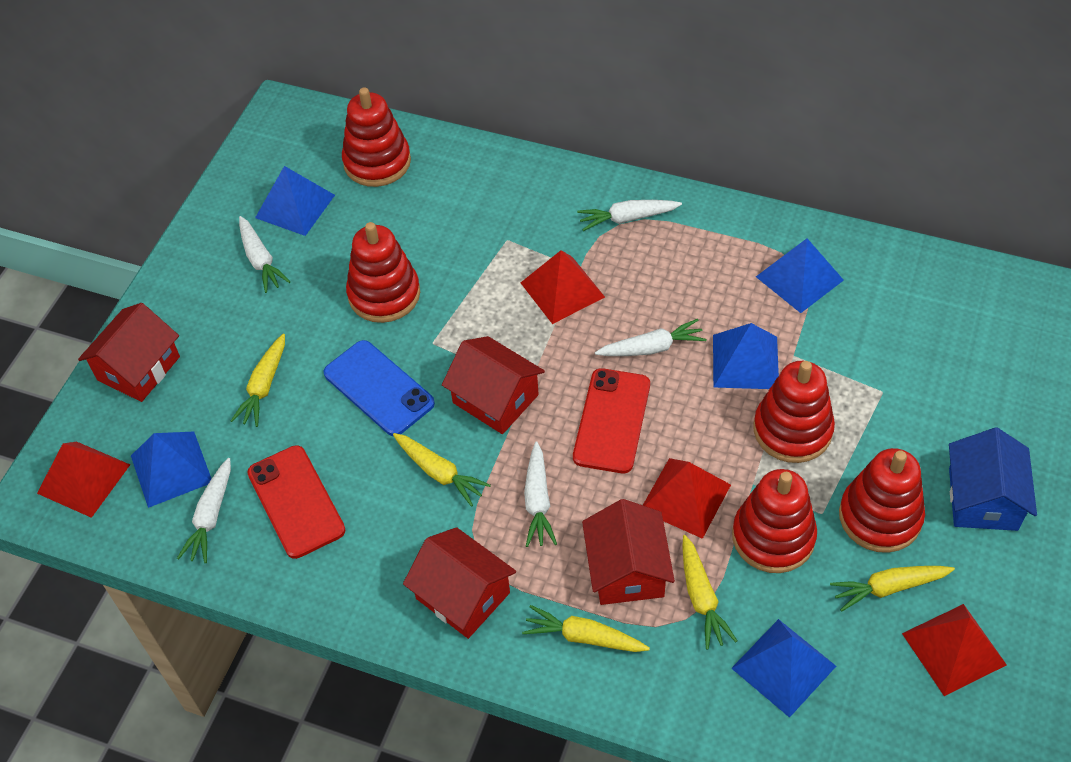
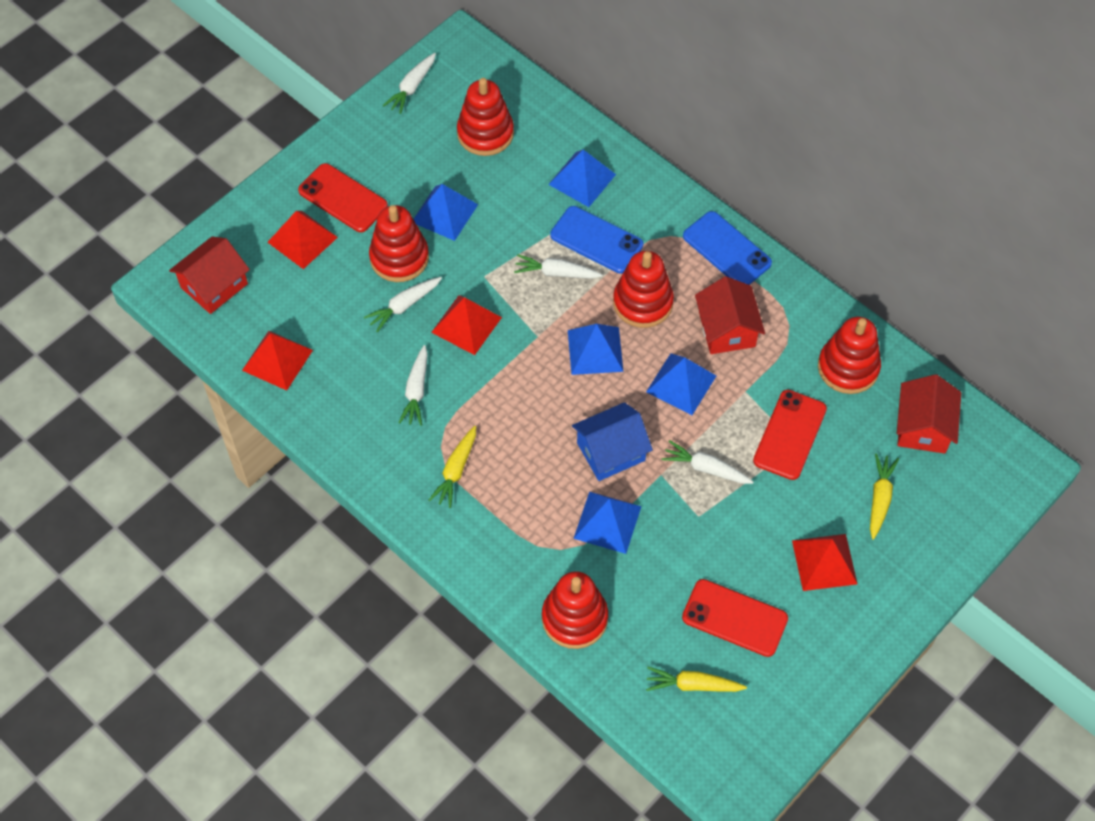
blue phone: 1 -> 2
red house: 4 -> 3
red phone: 2 -> 3
yellow carrot: 5 -> 3

